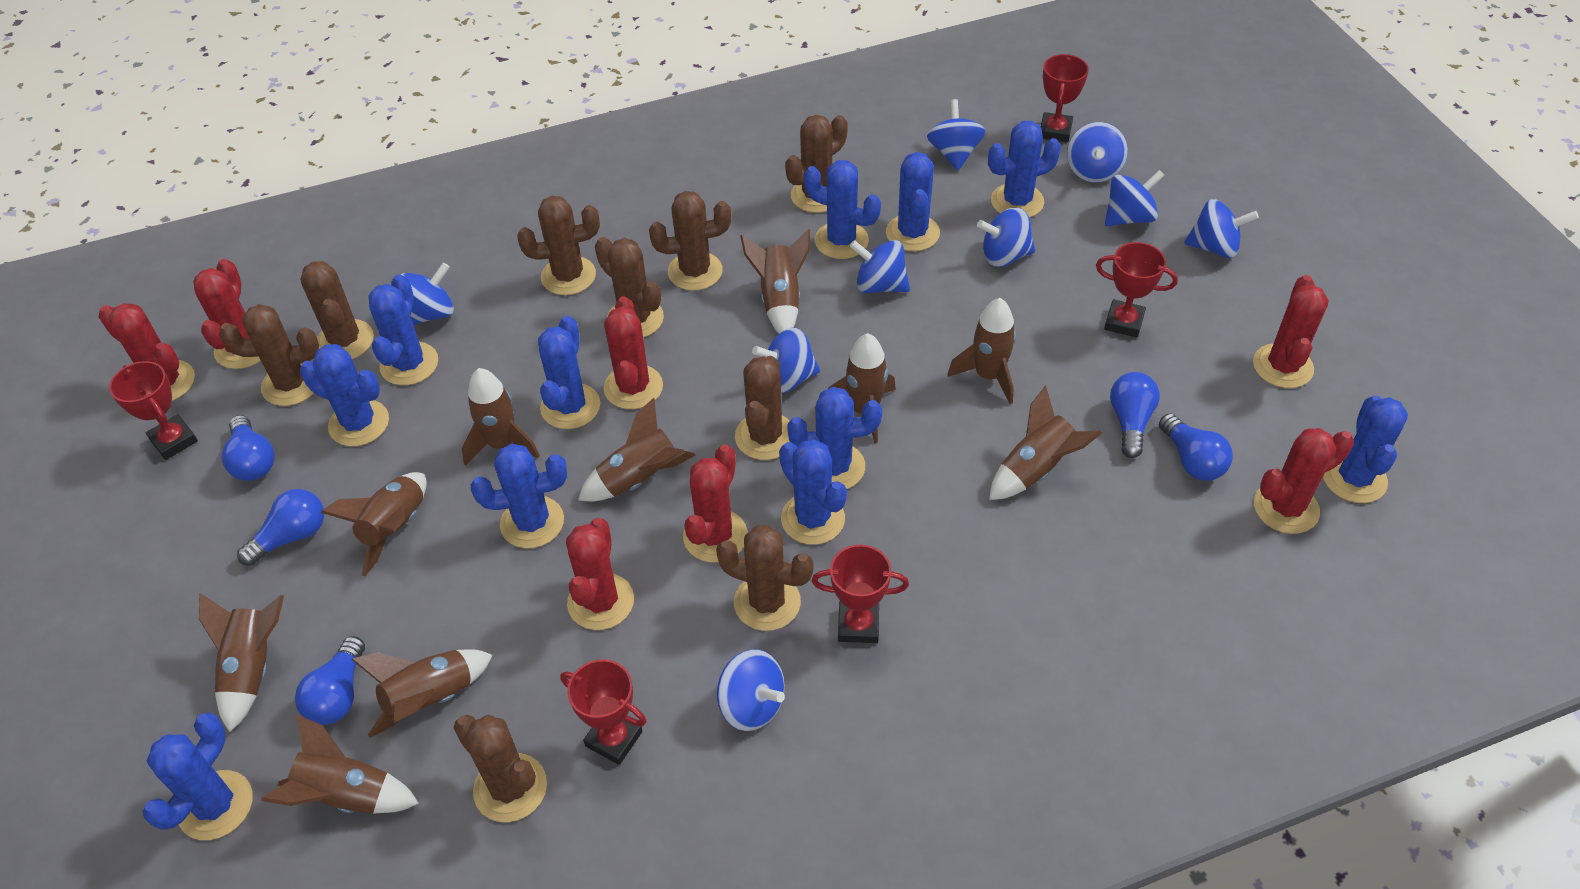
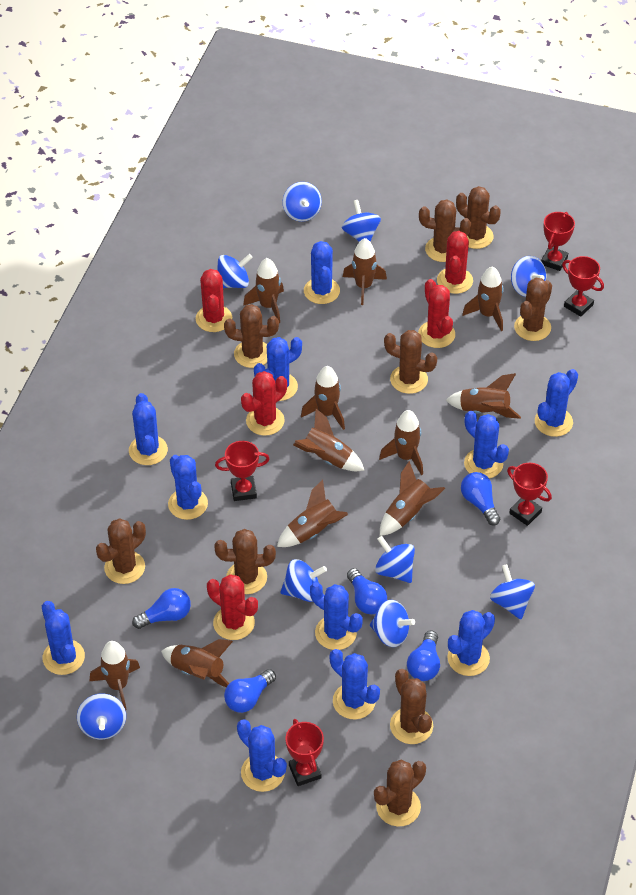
brown rocket: 10 -> 11
red cactus: 7 -> 5

